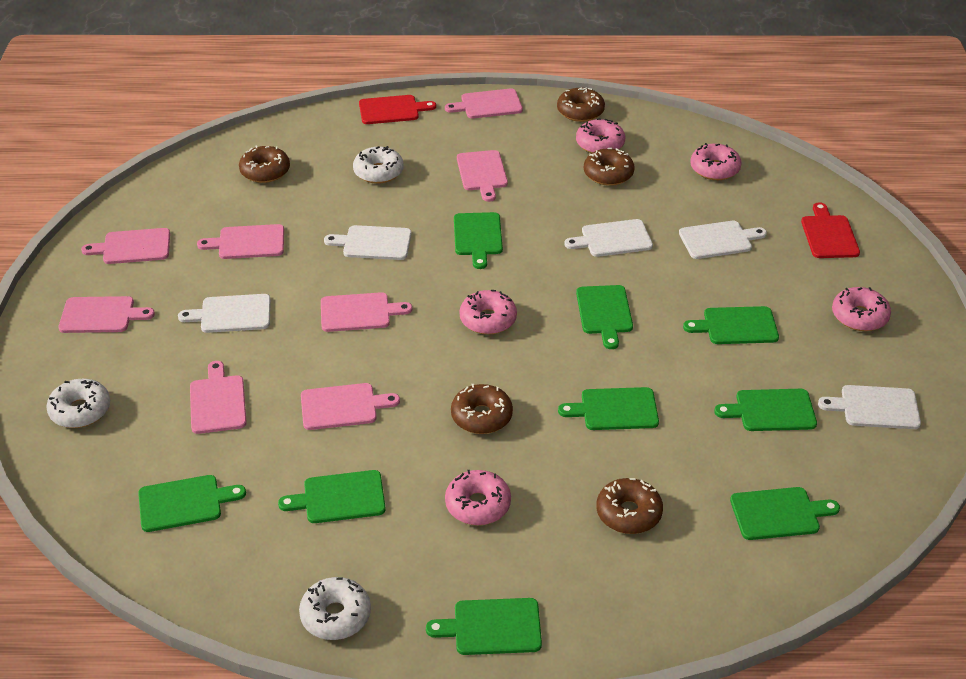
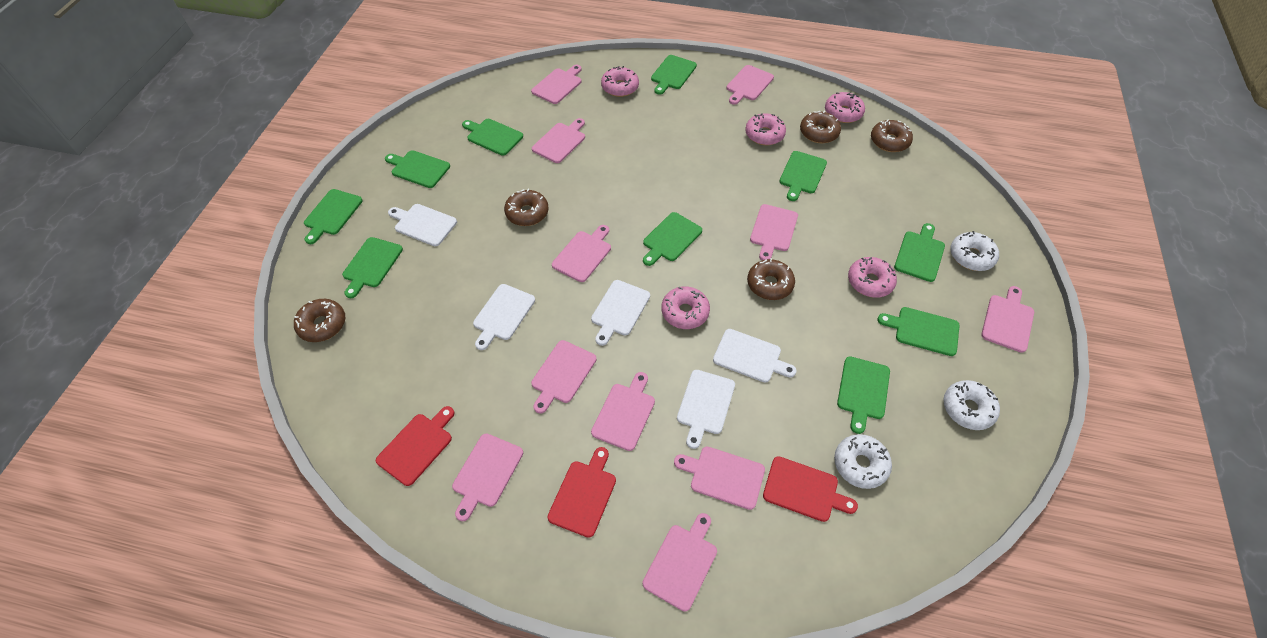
green cutting board: 9 -> 10
pink cutting board: 8 -> 11
red cutting board: 2 -> 3

